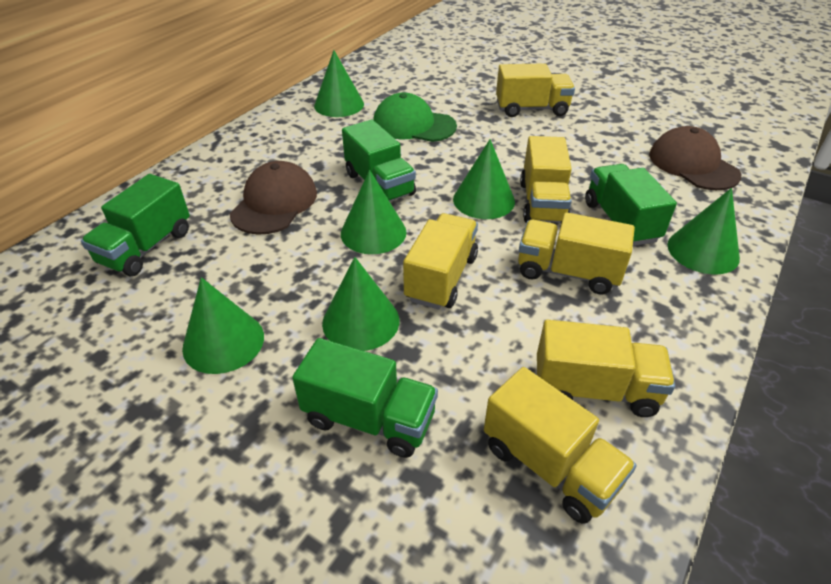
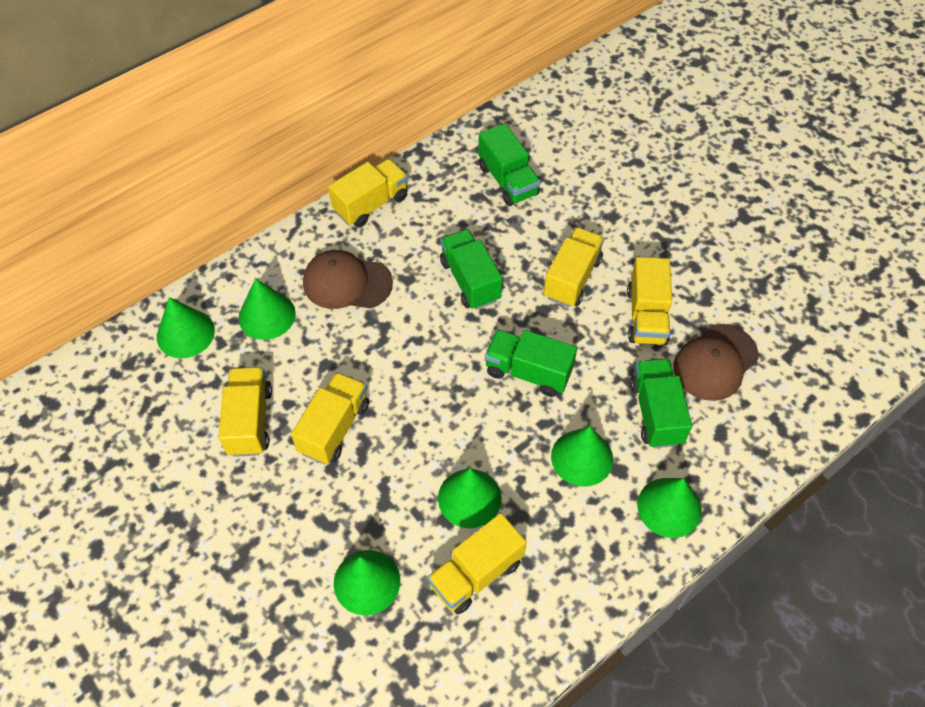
green cap: 1 -> 0

